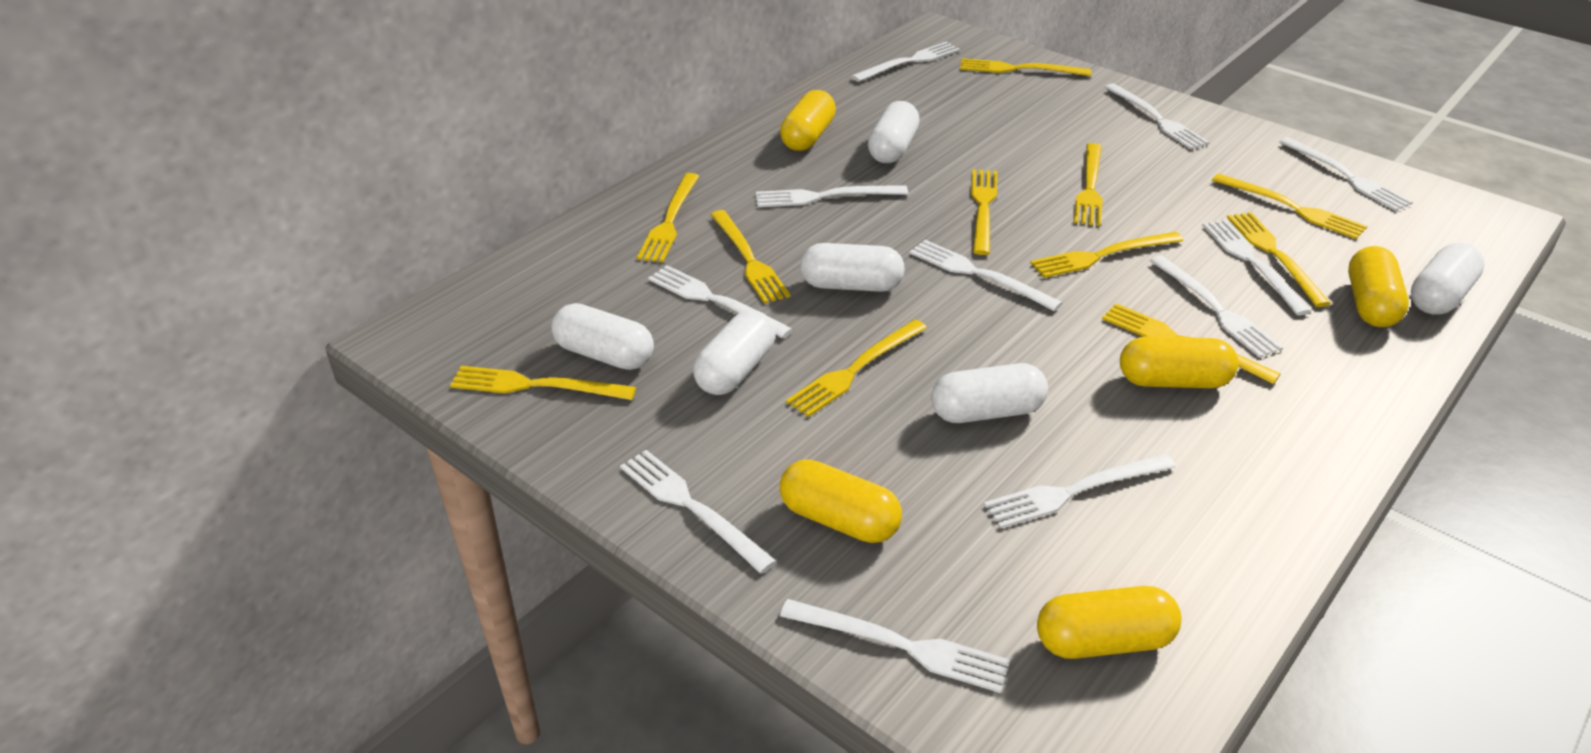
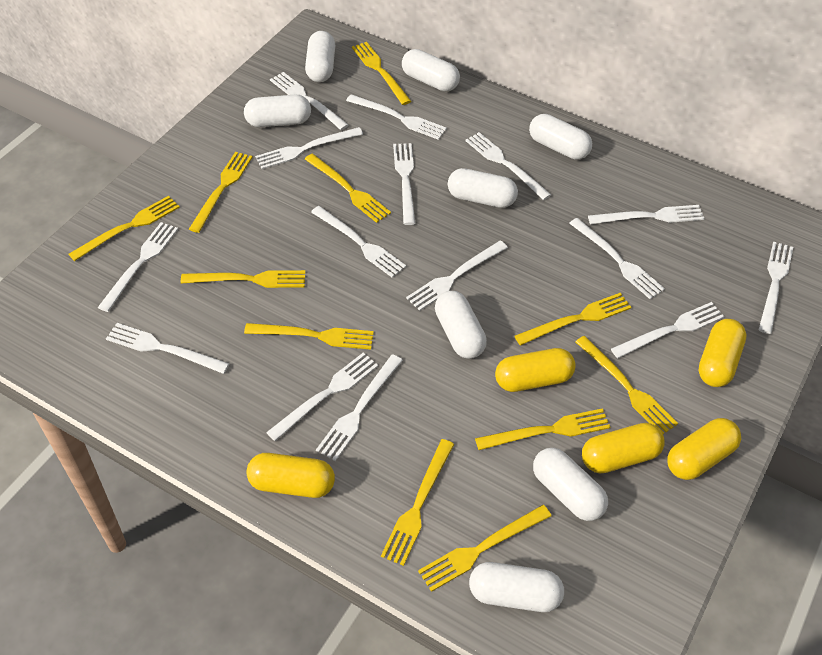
white capsule: 6 -> 8
white fork: 11 -> 15

